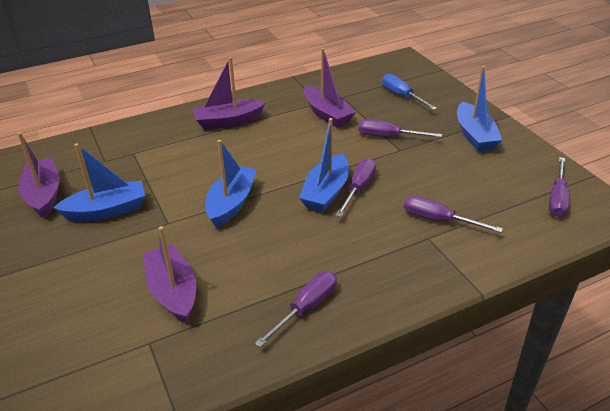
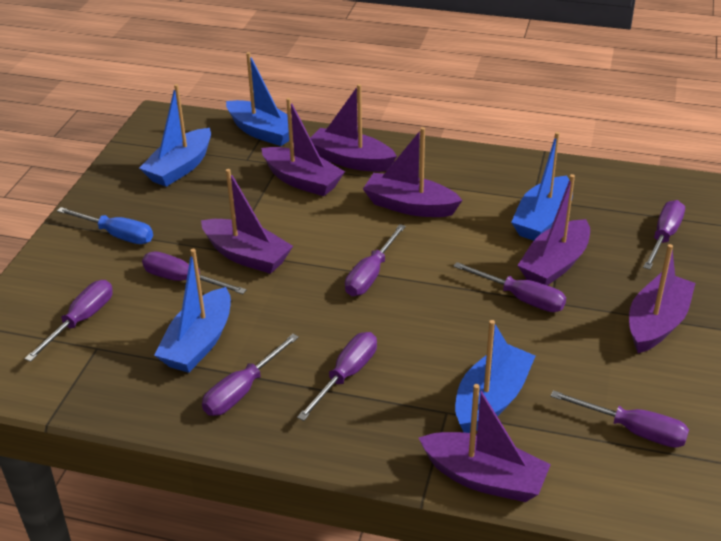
blue boat: 4 -> 5
purple boat: 4 -> 7
purple screwdriver: 5 -> 8

